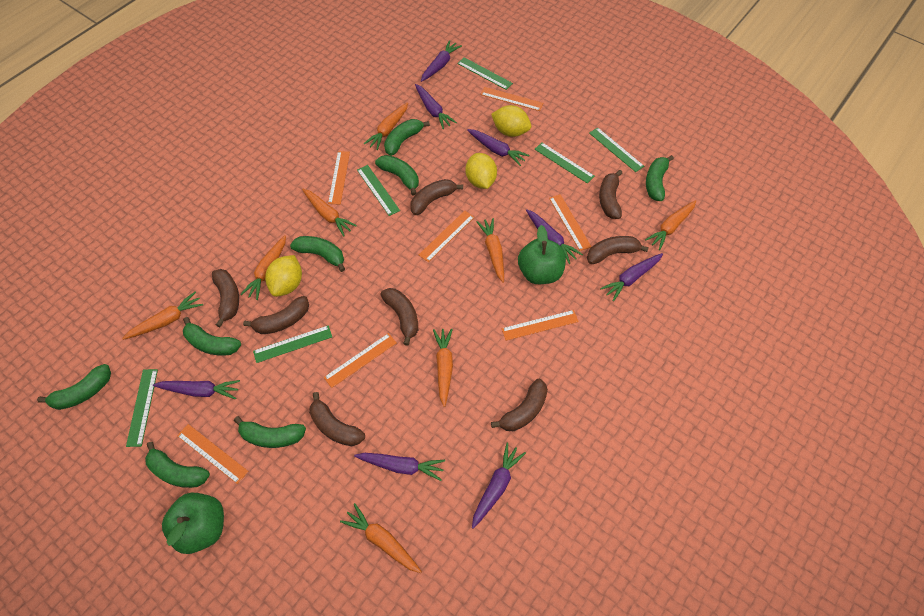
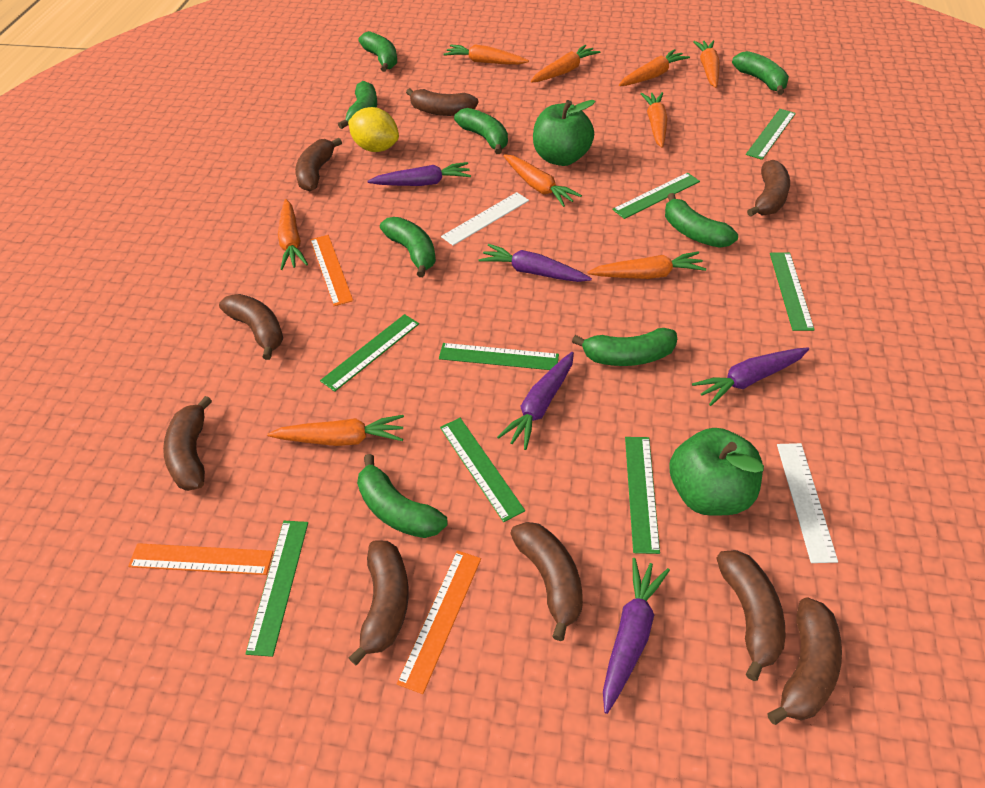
brown banana: 8 -> 9
green ruler: 6 -> 8
orange carrot: 8 -> 9
orange ruler: 7 -> 3
purple carrot: 8 -> 5
white ruler: 0 -> 2
yellow lemon: 3 -> 1

